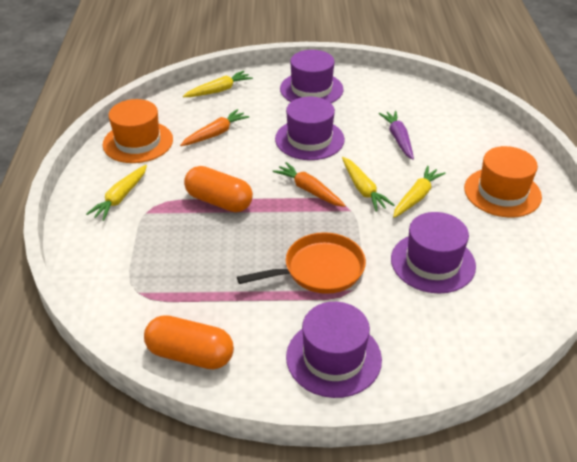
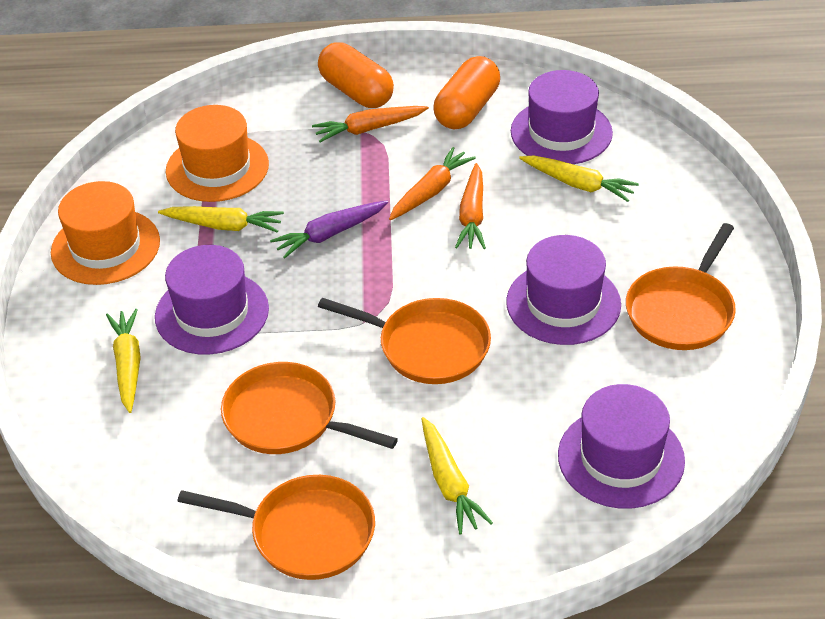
orange carrot: 2 -> 3
orange pan: 1 -> 4

